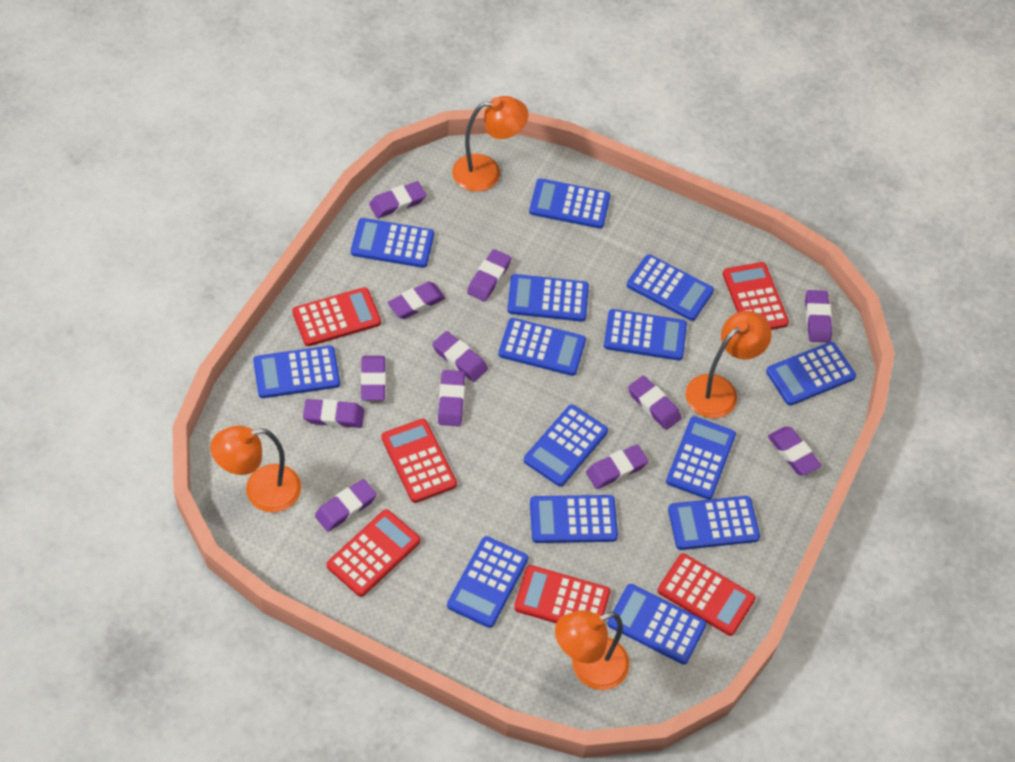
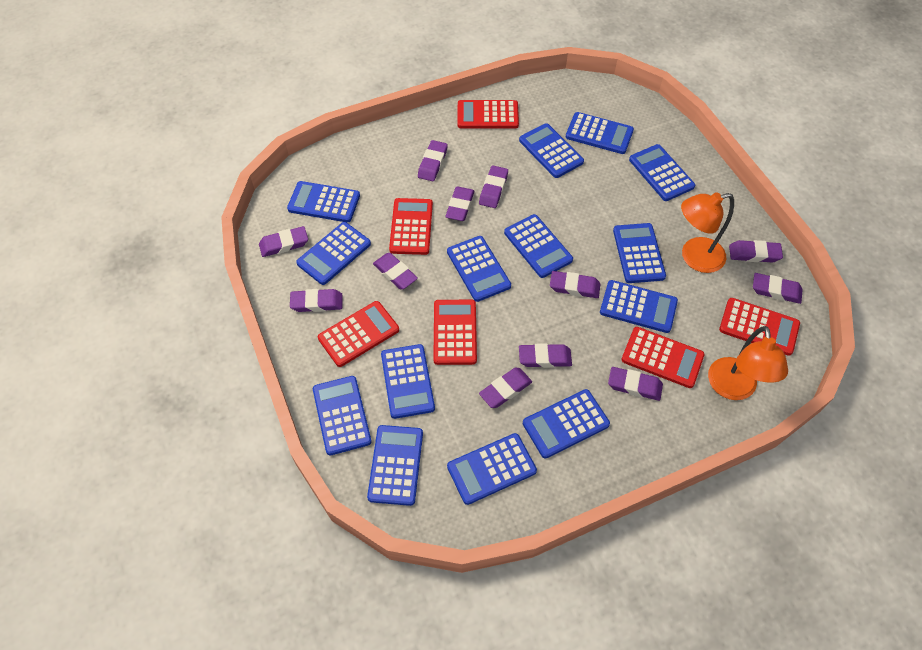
orange lamp: 4 -> 2

